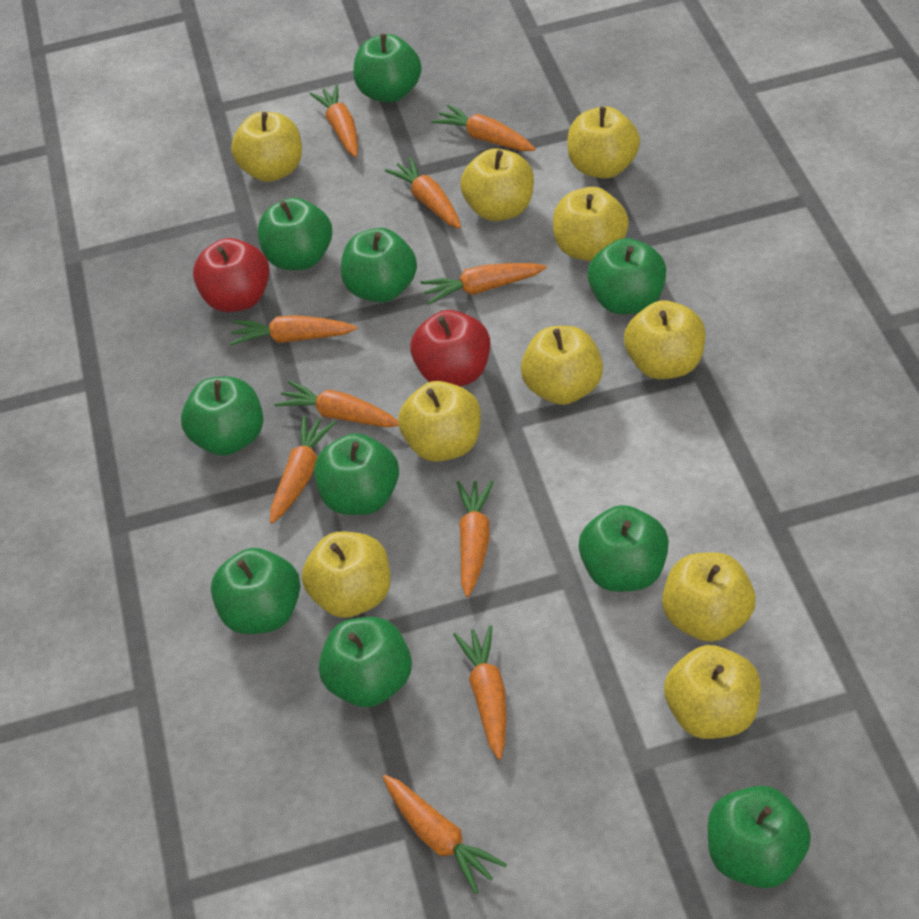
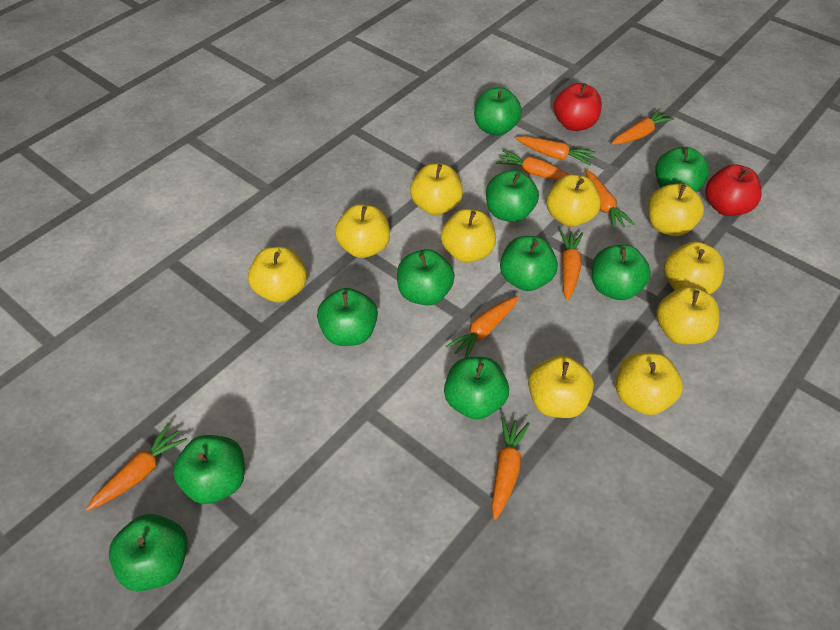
orange carrot: 10 -> 8

